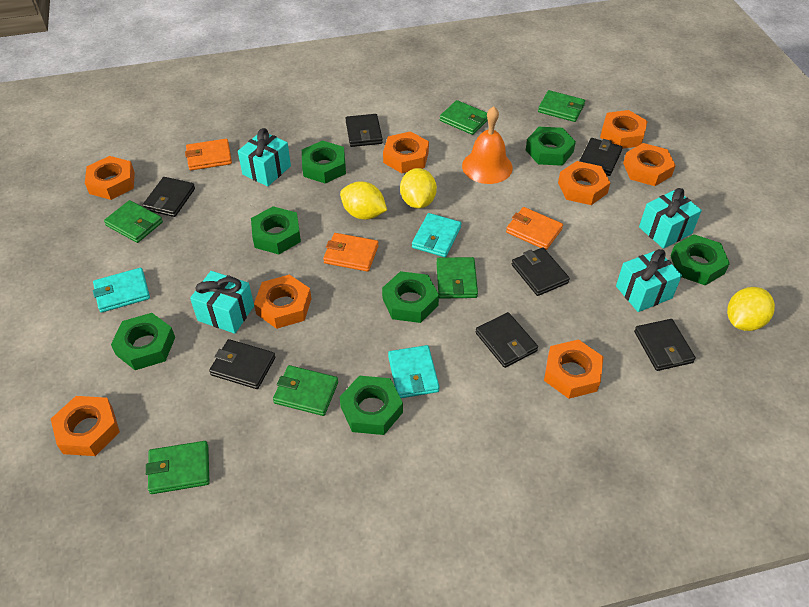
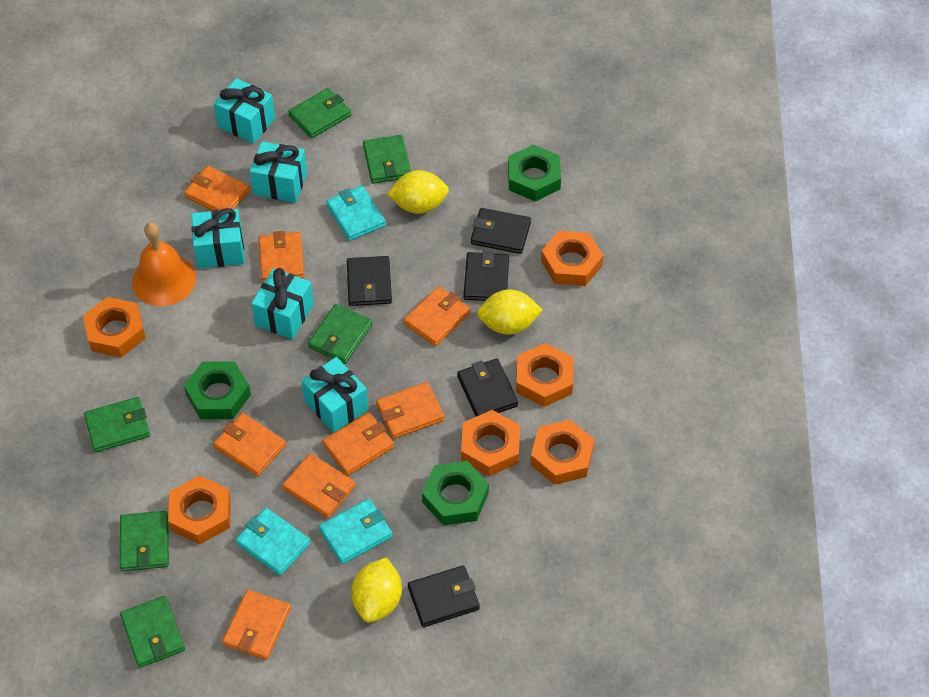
black wallet: 7 -> 5
green nut: 7 -> 3
orange nut: 8 -> 6
orange wallet: 3 -> 8
turquoise gift: 4 -> 5

